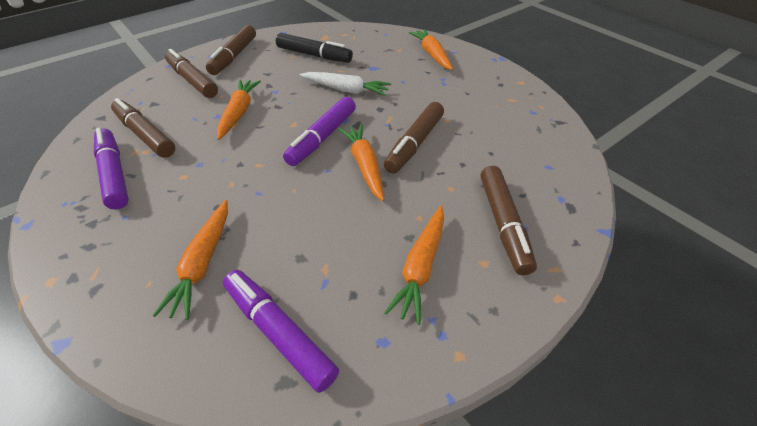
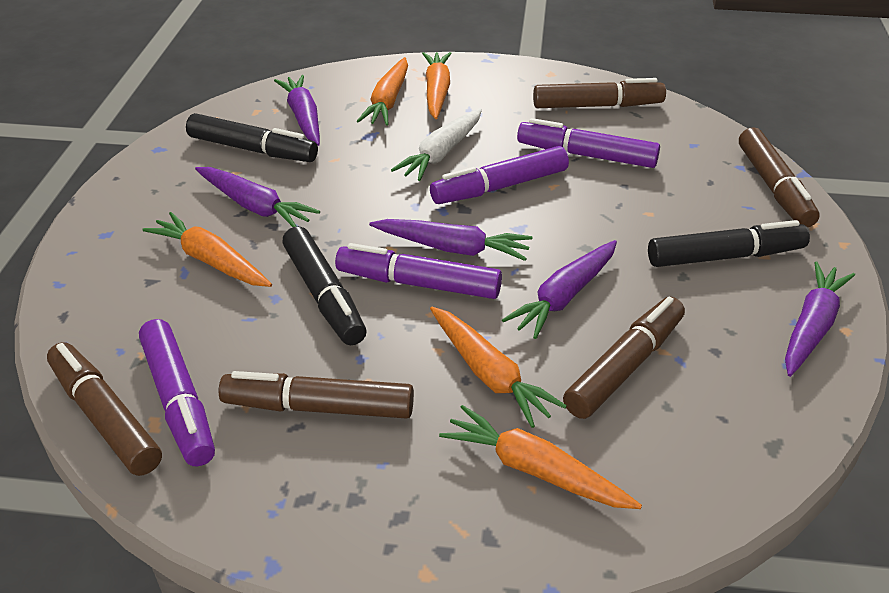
black marker: 1 -> 3
purple carrot: 0 -> 5
purple marker: 3 -> 4

